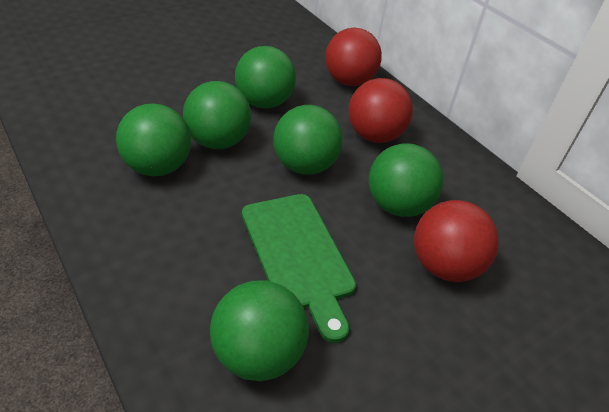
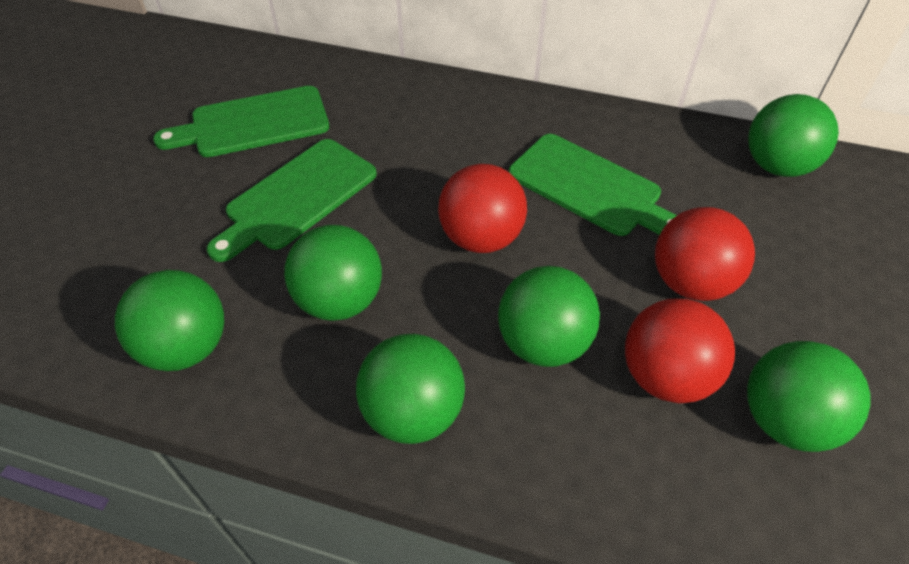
green cutting board: 1 -> 3

